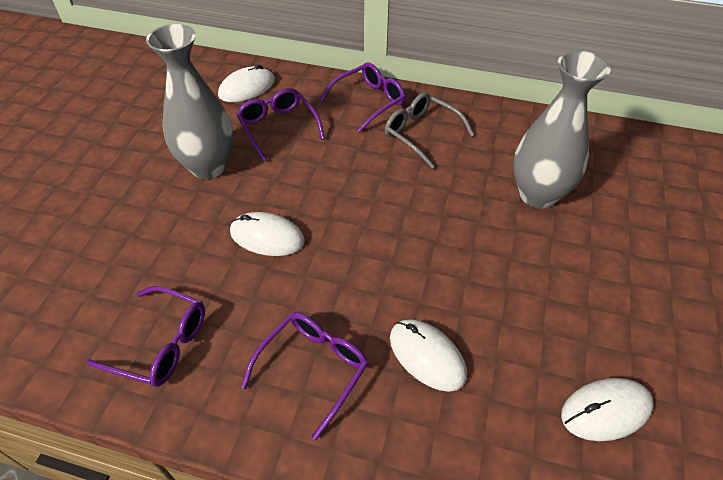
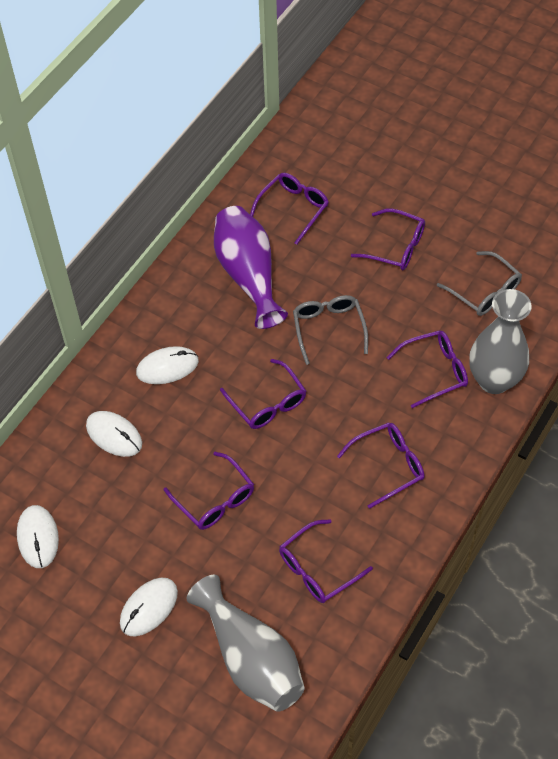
grey glasses: 1 -> 2
purple glasses: 4 -> 7
purple vase: 0 -> 1

